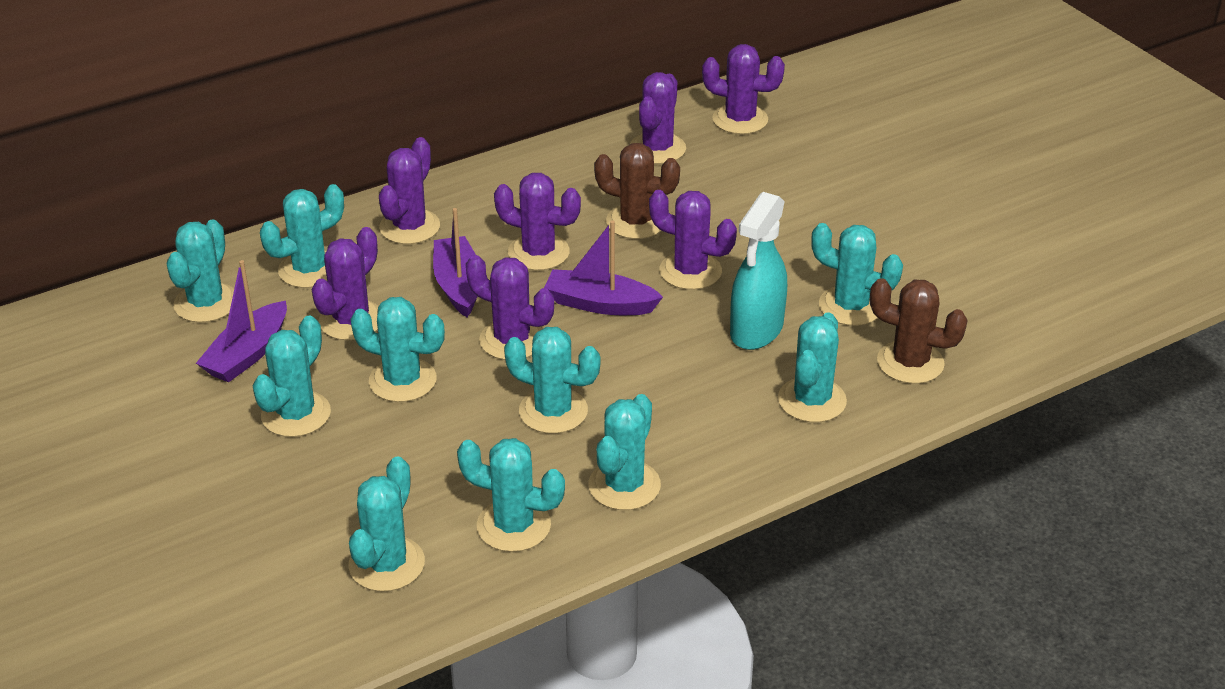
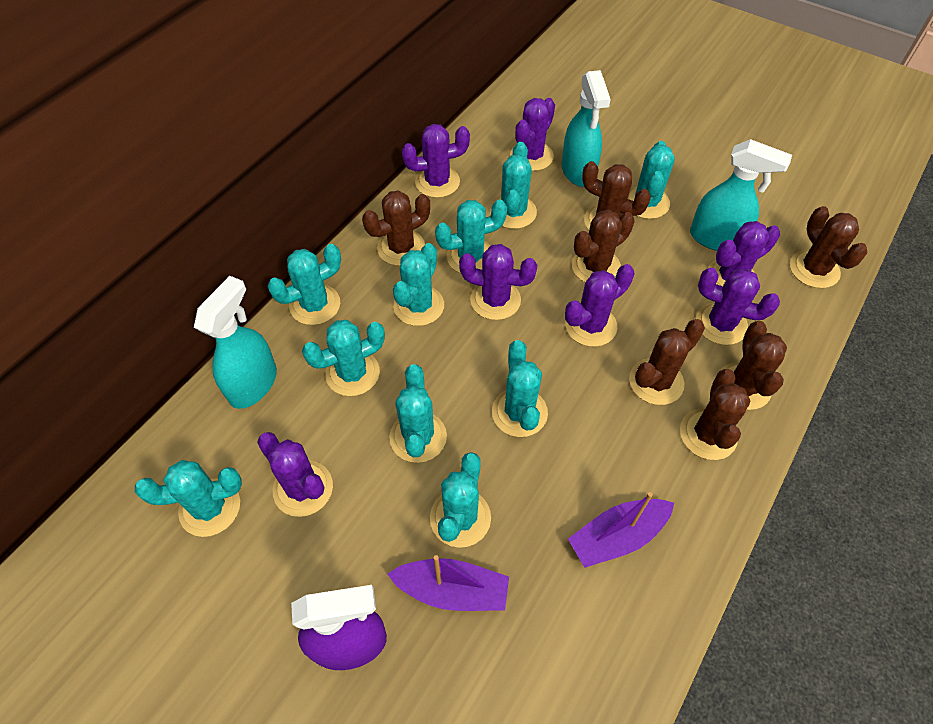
brown cactus: 2 -> 7
purple boat: 3 -> 2
purple spray bottle: 0 -> 1
turquoise spray bottle: 1 -> 3

